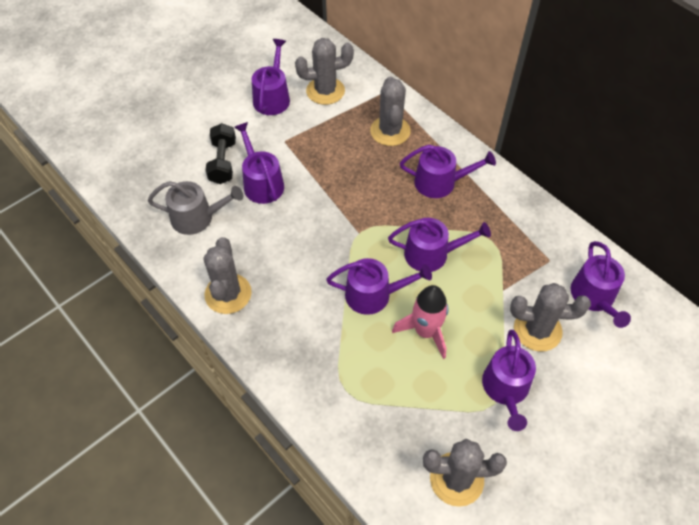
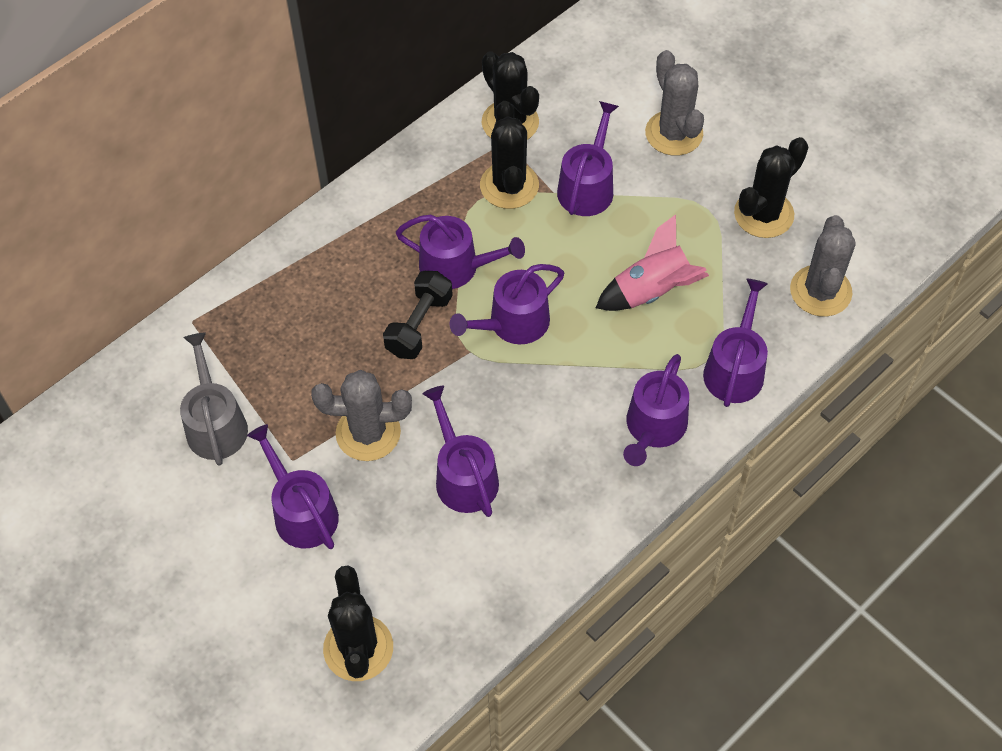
black cactus: 0 -> 4
grey cactus: 5 -> 3

